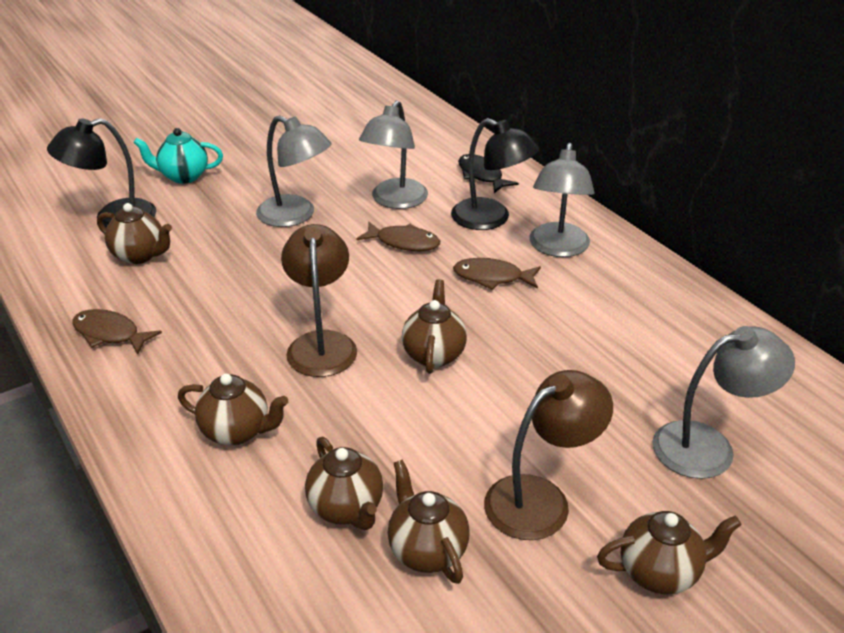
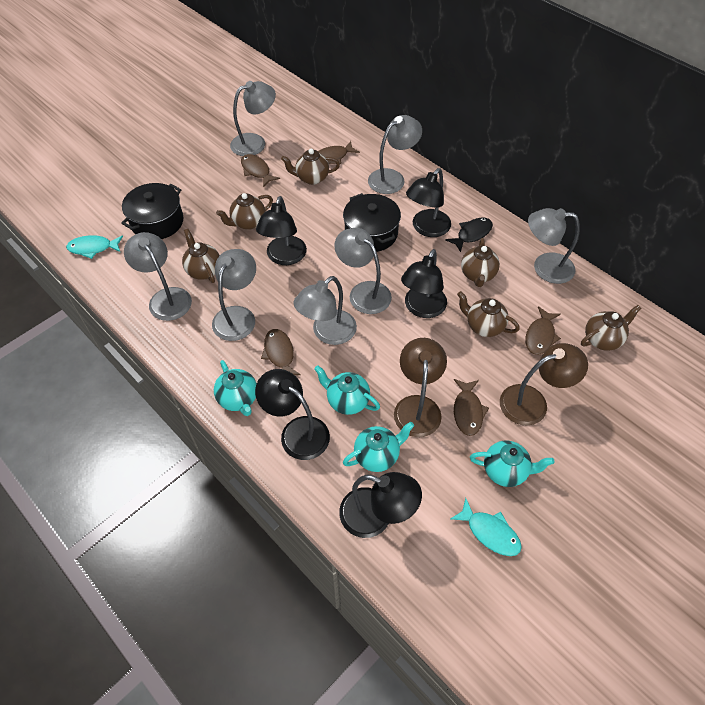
black lamp: 2 -> 5
black pot: 0 -> 2
brown fish: 3 -> 5
grey lamp: 4 -> 7
turquoise fish: 0 -> 2
turquoise teapot: 1 -> 4

